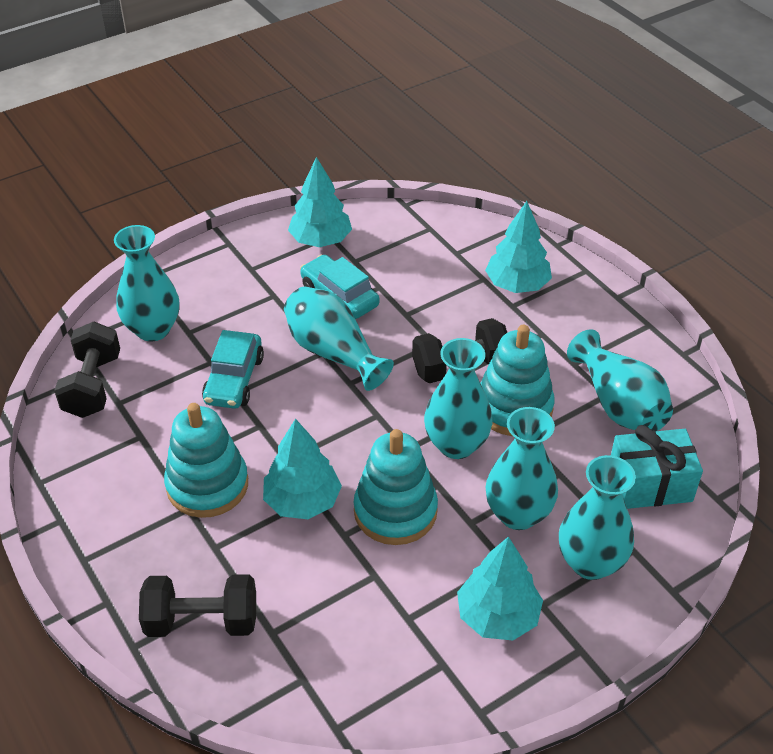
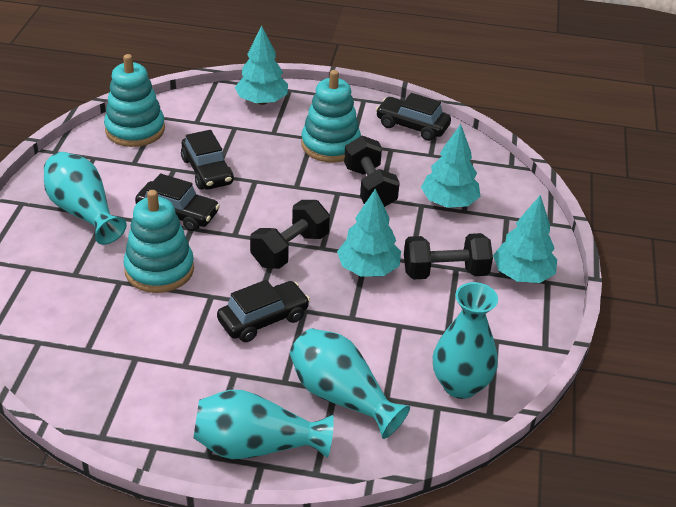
black car: 0 -> 4
turquoise car: 2 -> 0
turquoise gift: 1 -> 0
turquoise vase: 6 -> 4

